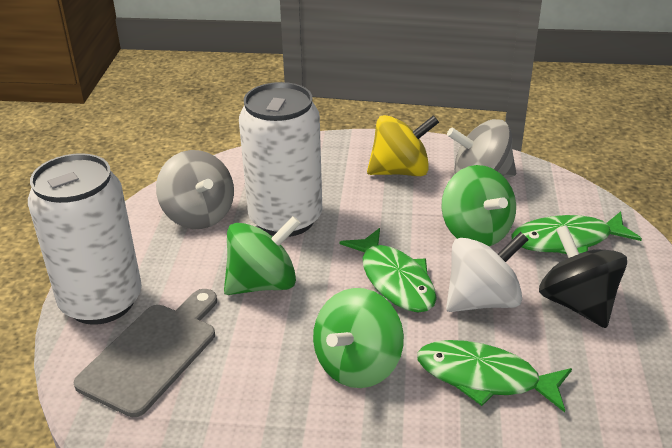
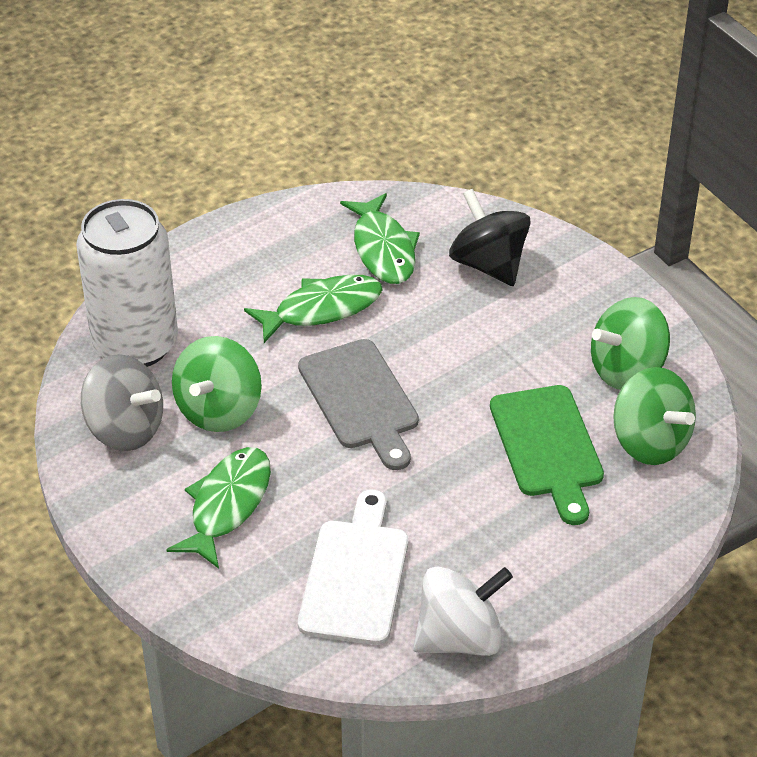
green cutting board: 0 -> 1
grey spinning top: 2 -> 1
white can: 2 -> 1
white cutting board: 0 -> 1
yellow spinning top: 1 -> 0

